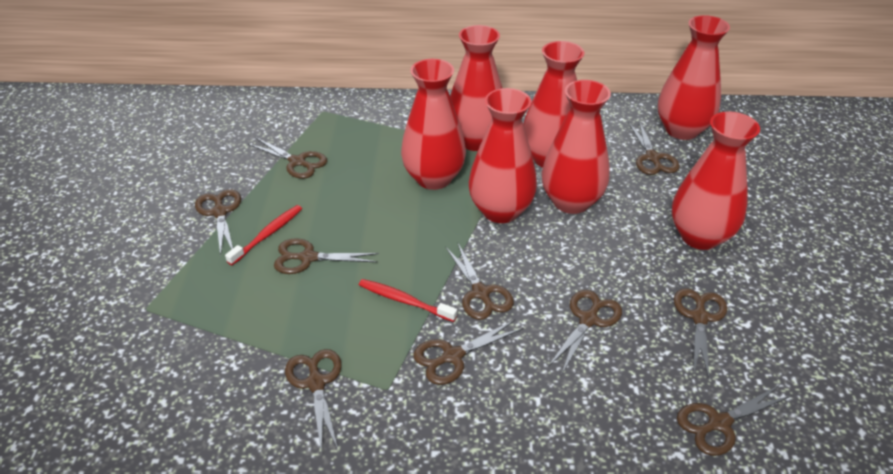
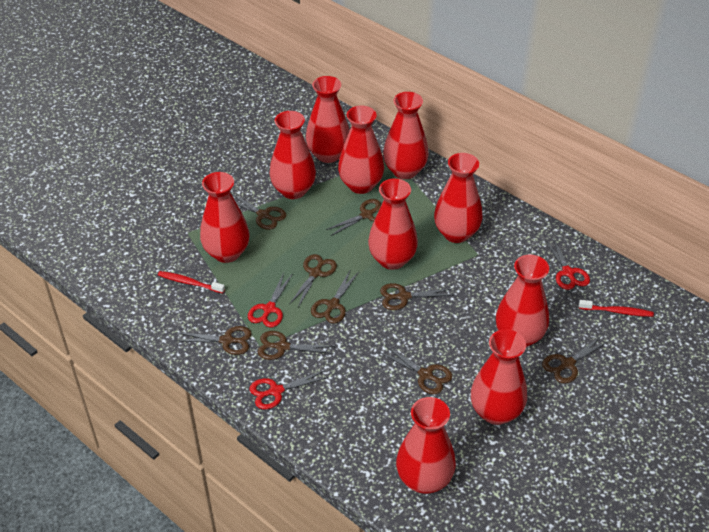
brown scissors: 10 -> 9
red scissors: 0 -> 3
red vase: 7 -> 10

